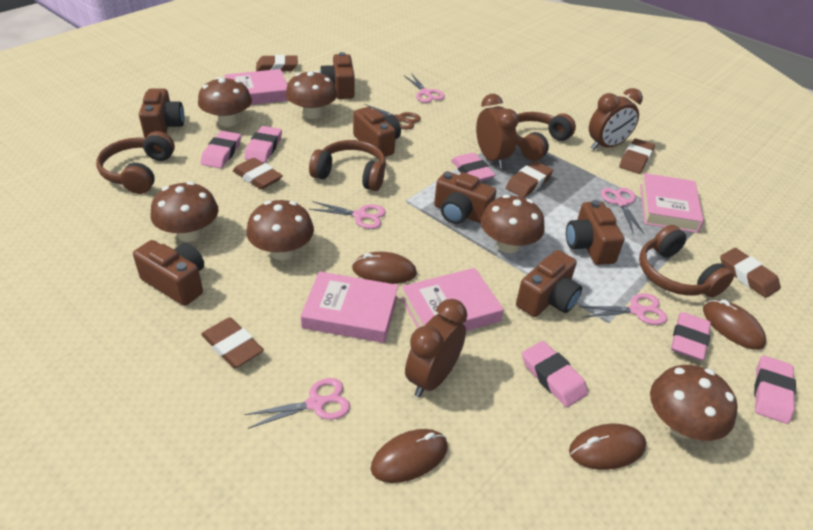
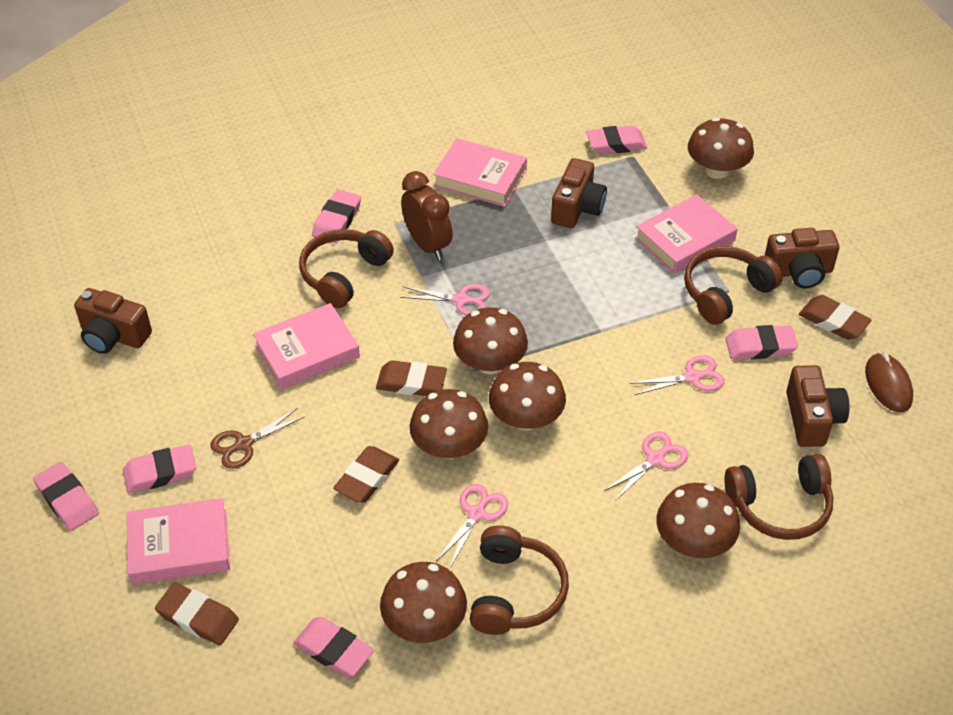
brown camera: 7 -> 4
brown clock: 3 -> 1
brown eraser: 6 -> 4
brown mouse: 4 -> 1
pink scissors: 5 -> 4

